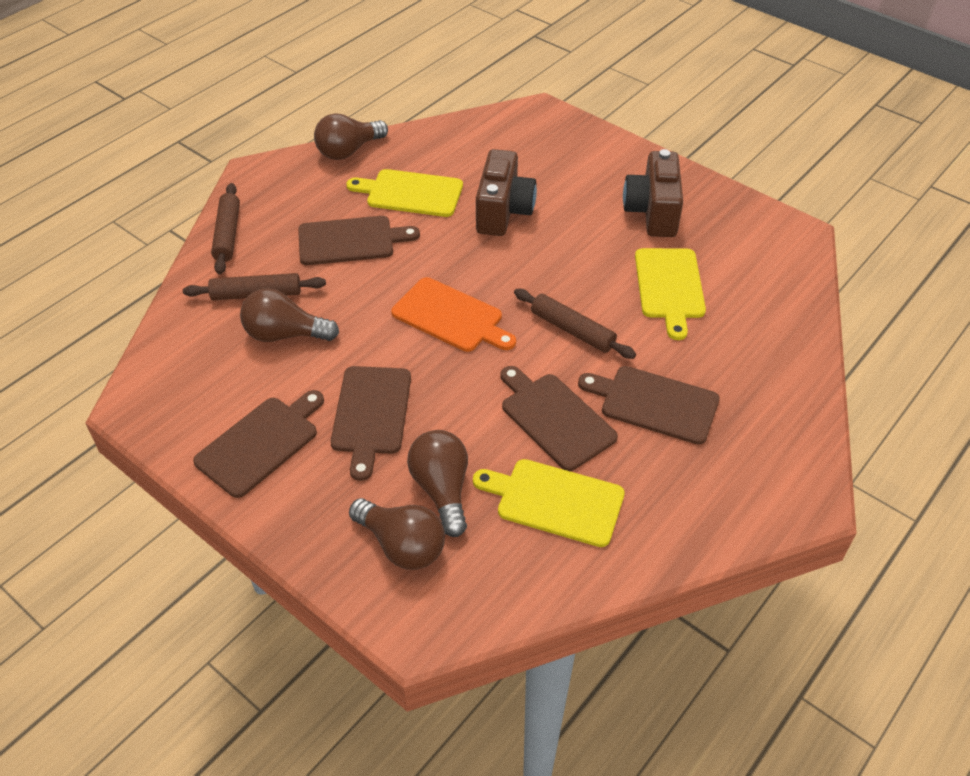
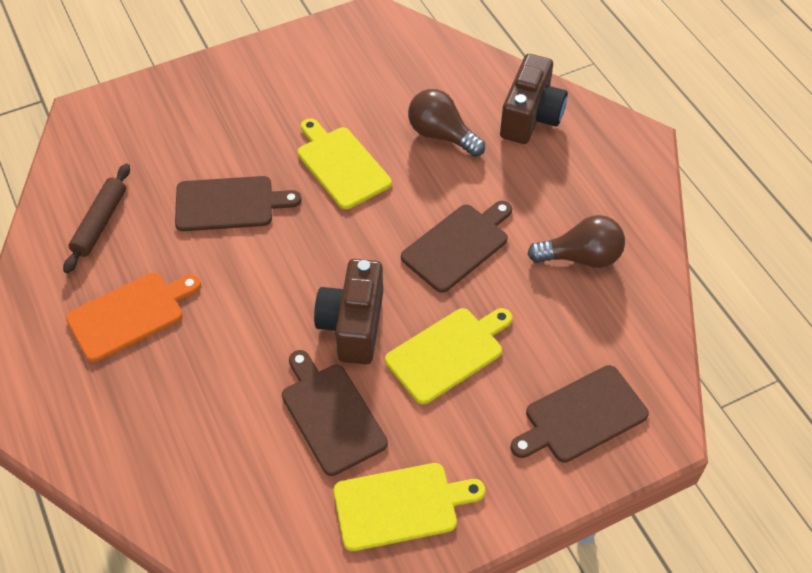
brown cutting board: 5 -> 4
brown light bulb: 4 -> 2
brown rolling pin: 3 -> 1

